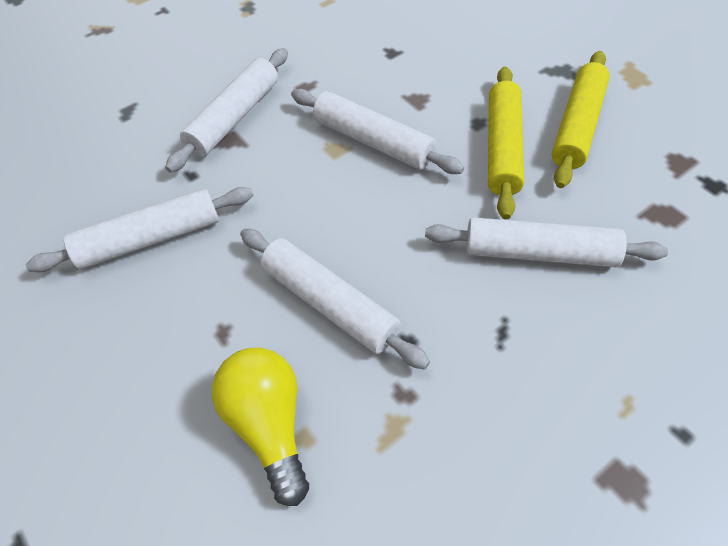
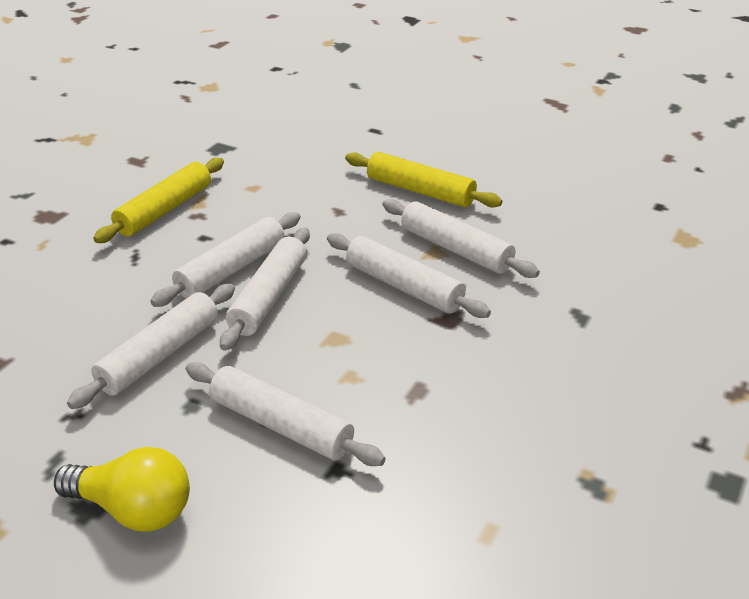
white rolling pin: 5 -> 6

